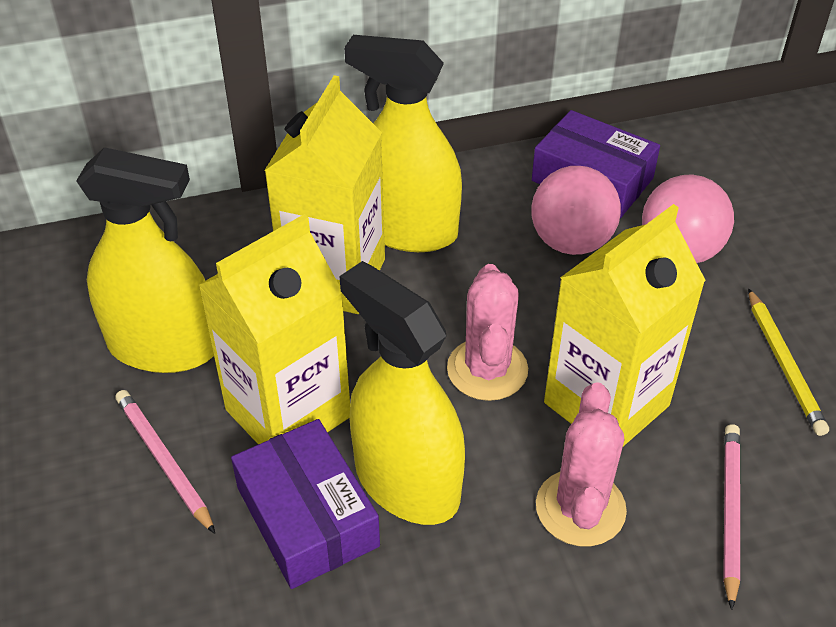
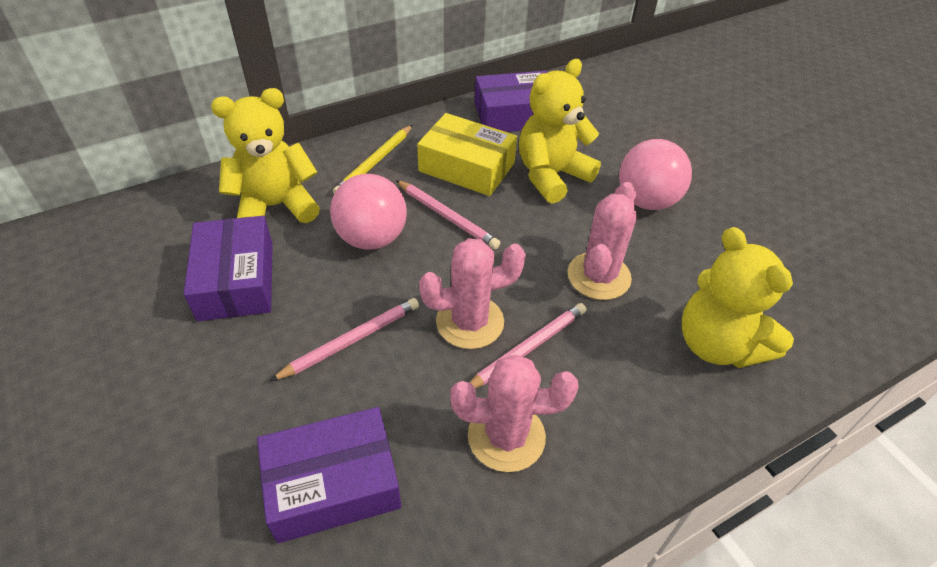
pink cactus: 2 -> 3
pink pencil: 2 -> 3
purple box: 2 -> 3
yellow box: 0 -> 1
yellow carton: 3 -> 0
yellow spray bottle: 3 -> 0
yellow teddy bear: 0 -> 3

